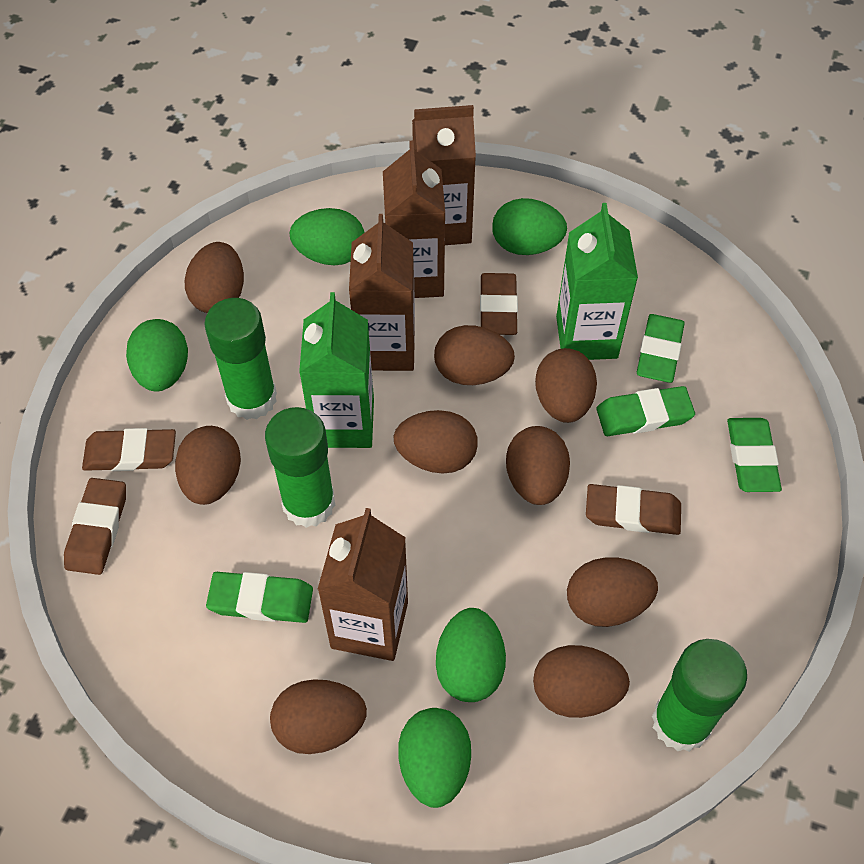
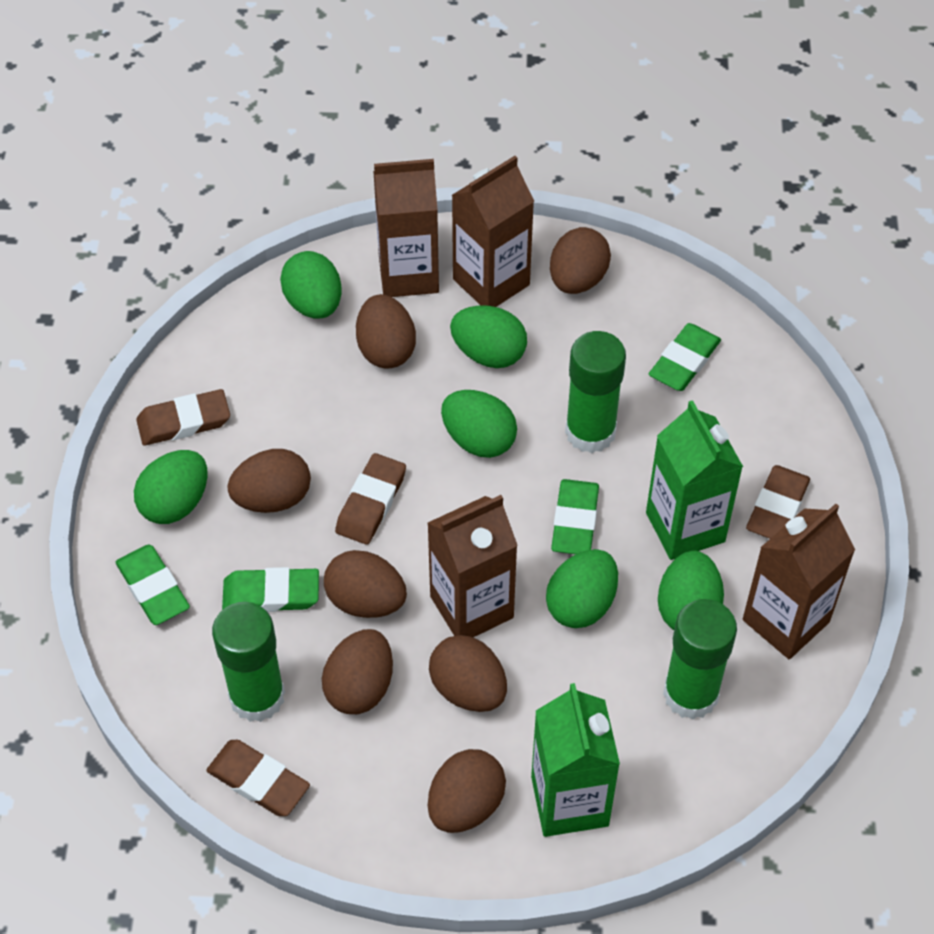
brown egg: 9 -> 7
green egg: 5 -> 6

